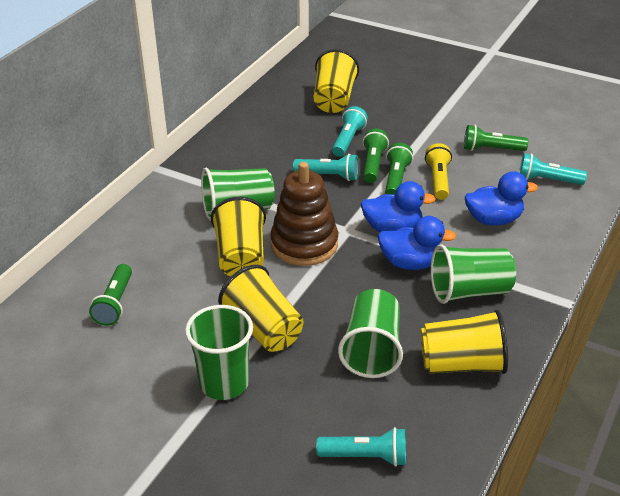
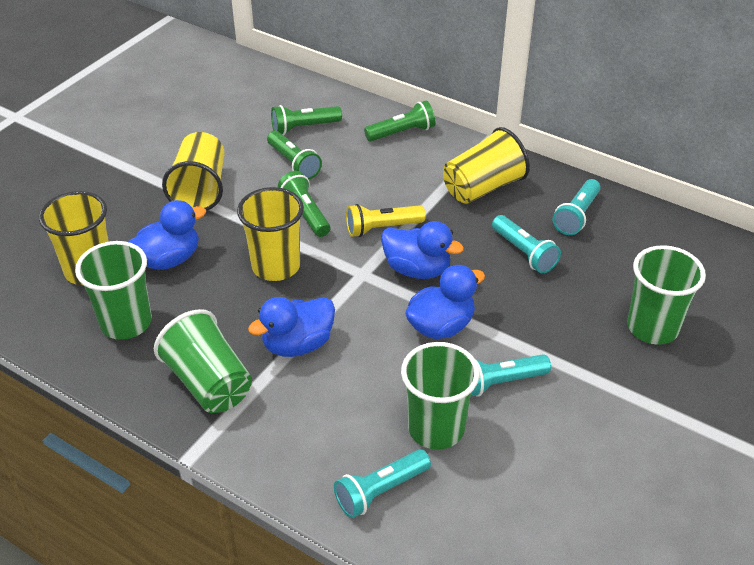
blue duck: 3 -> 4
brown stacking toy: 1 -> 0

